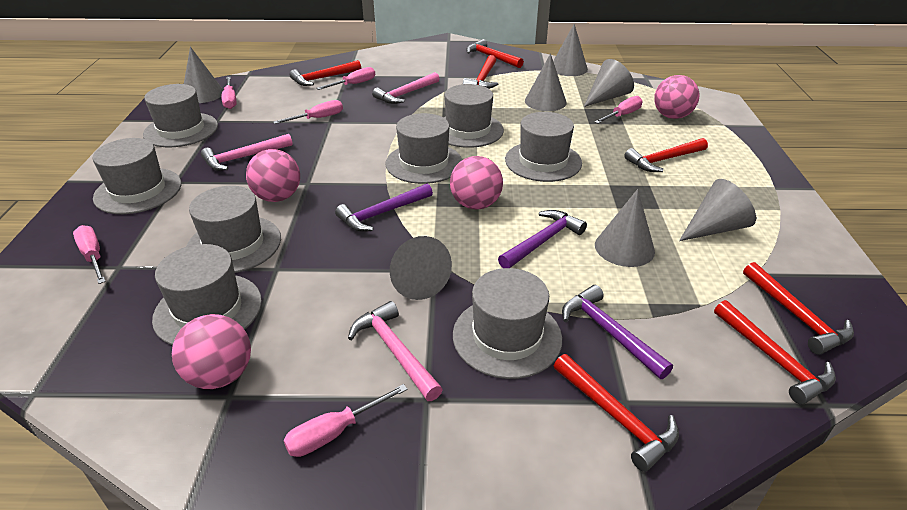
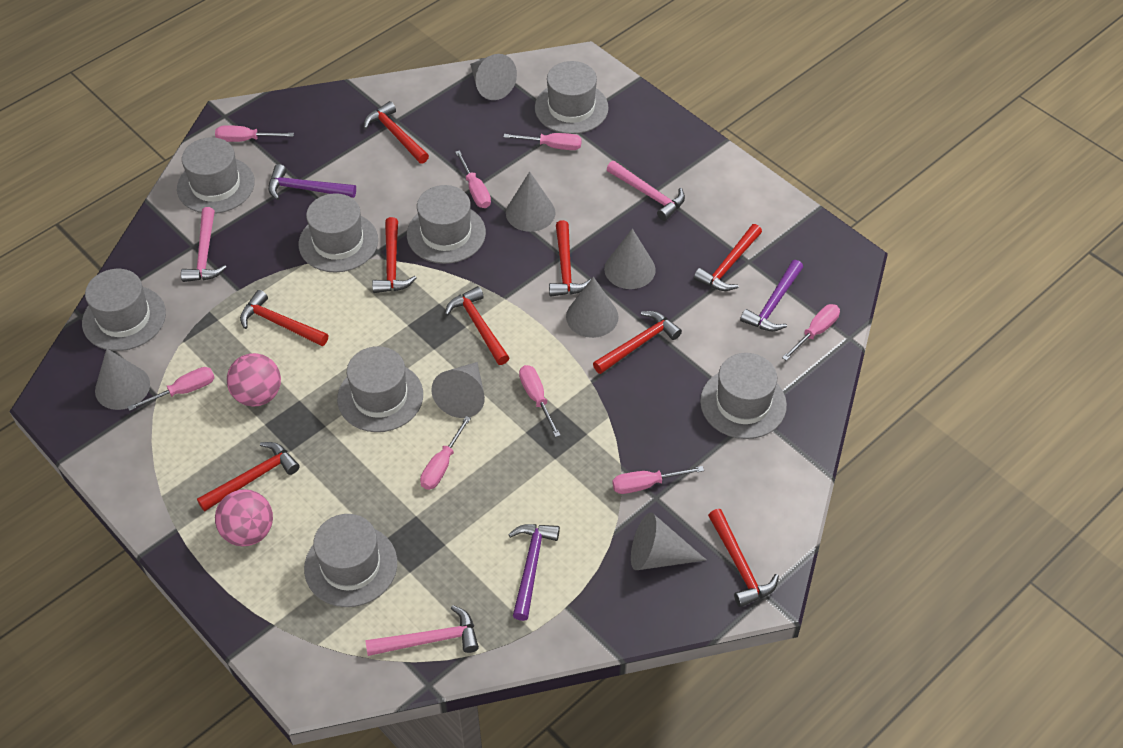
pink ball: 4 -> 2
pink screwdriver: 6 -> 8
red hammer: 7 -> 9

